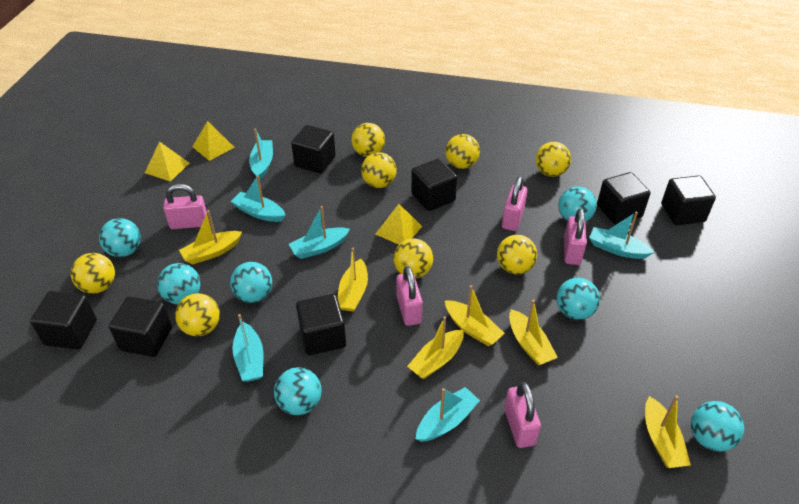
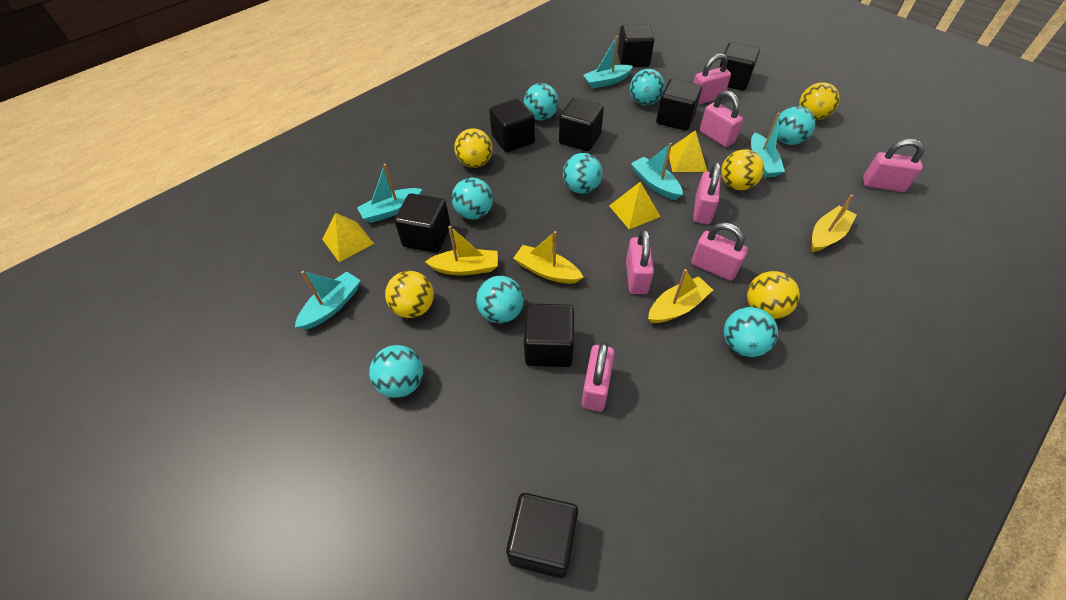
black cube: 7 -> 8
pink padlock: 5 -> 7
turquoise ball: 7 -> 8
turquoise boat: 6 -> 5
yellow ball: 8 -> 5
yellow boat: 6 -> 4

